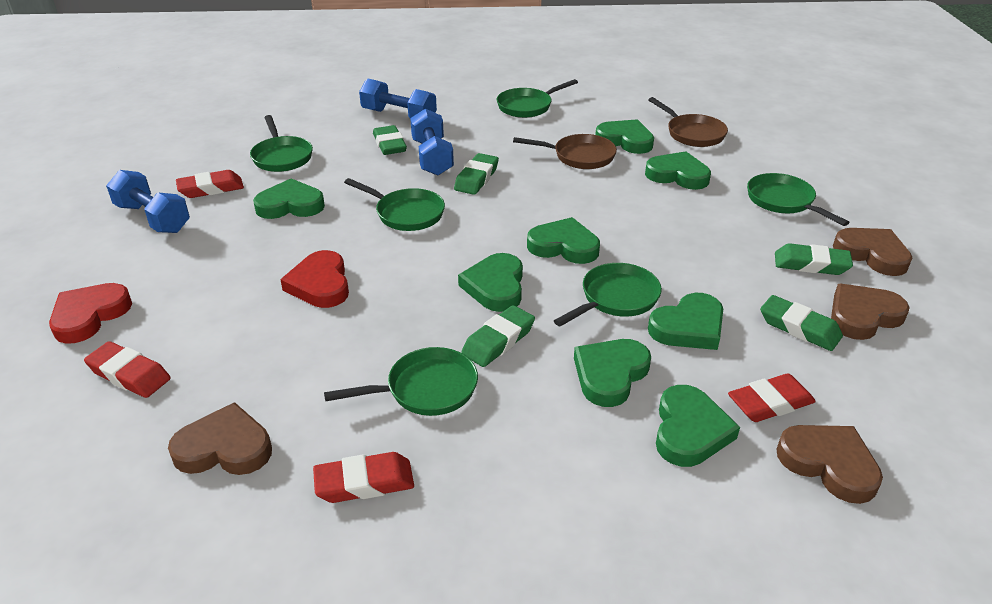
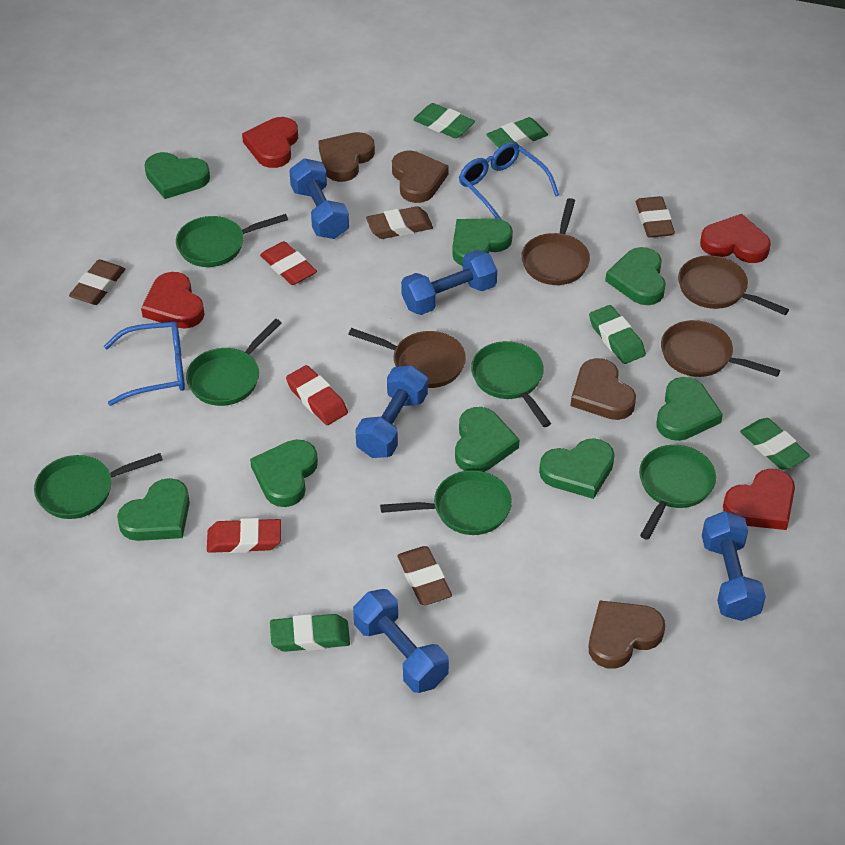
blue dumbbell: 3 -> 5
blue glasses: 0 -> 2
brown eraser: 0 -> 4
brown pan: 2 -> 4
red eraser: 4 -> 3
red heart: 2 -> 4

